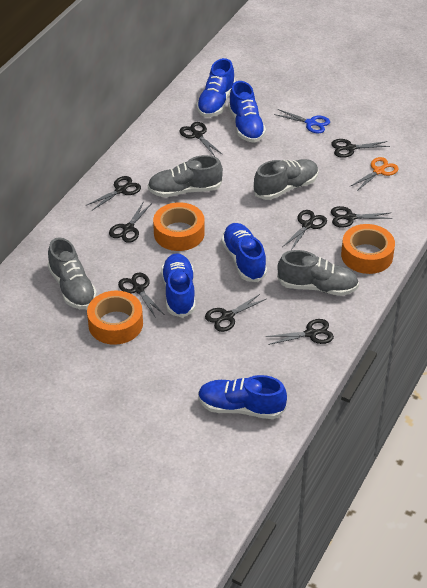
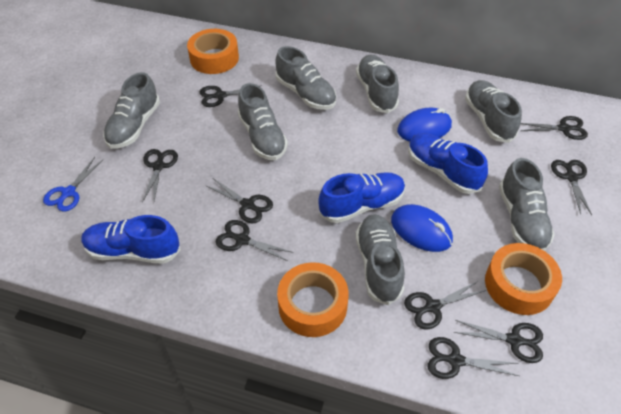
blue mouse: 0 -> 2
blue shoe: 5 -> 3
grey shoe: 4 -> 7
orange scissors: 1 -> 0

